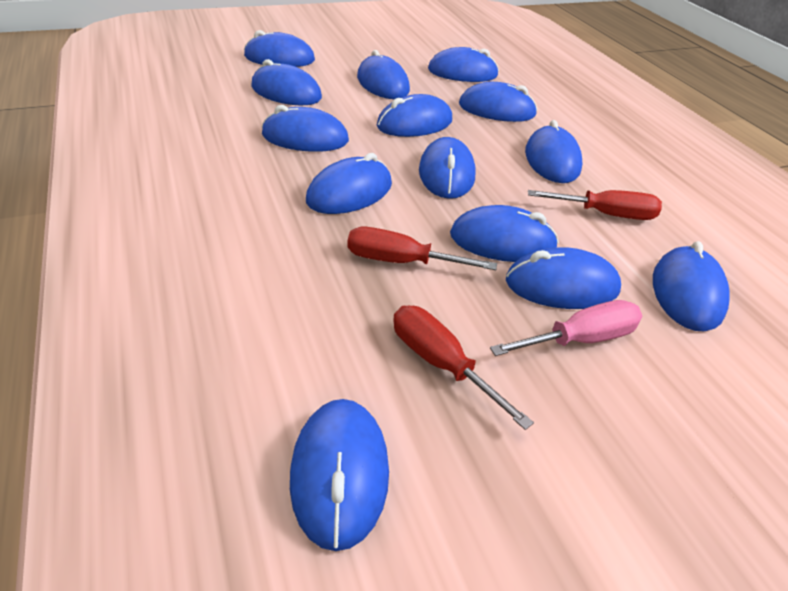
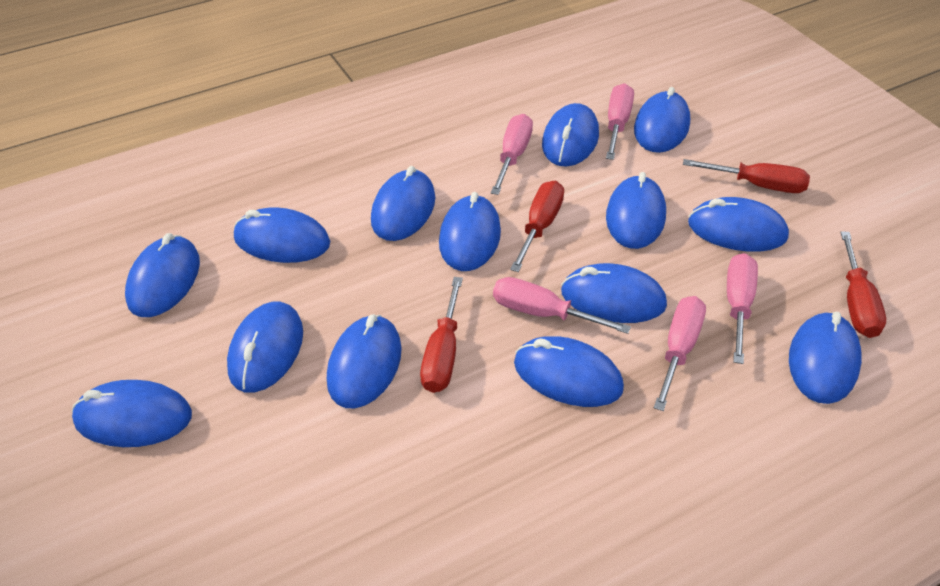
pink screwdriver: 1 -> 5
red screwdriver: 3 -> 4

